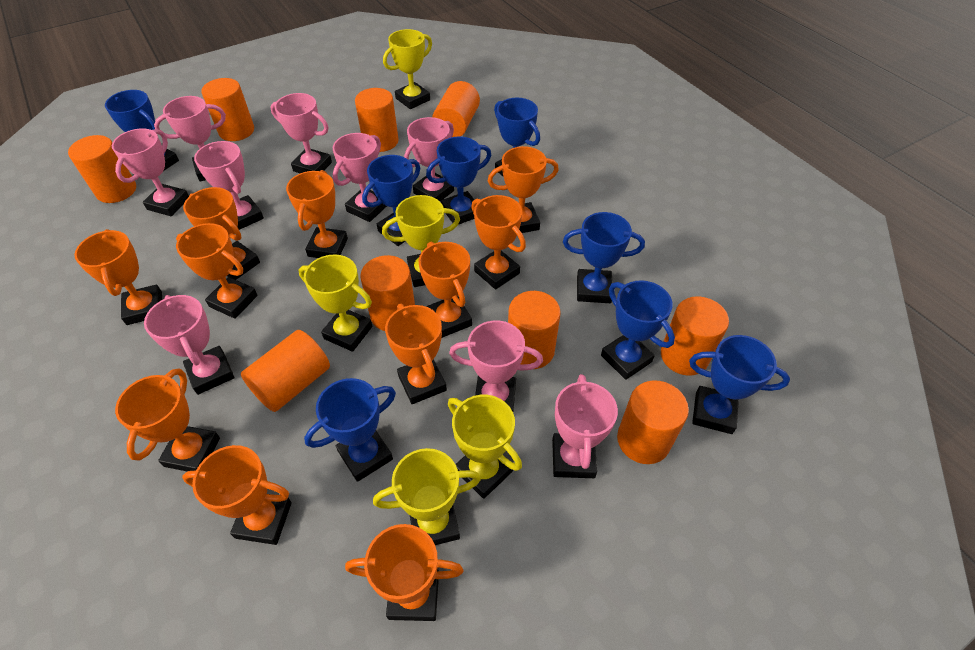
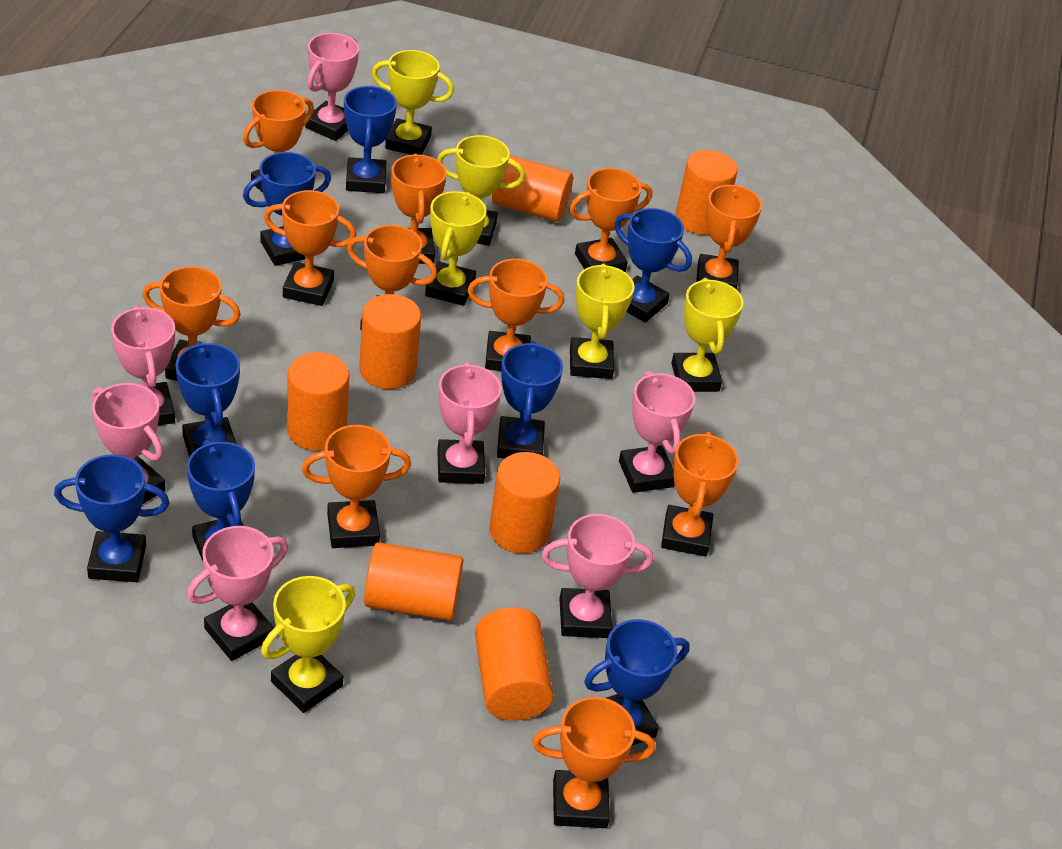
orange cylinder: 9 -> 7
pink trophy: 9 -> 7
yellow trophy: 5 -> 6

